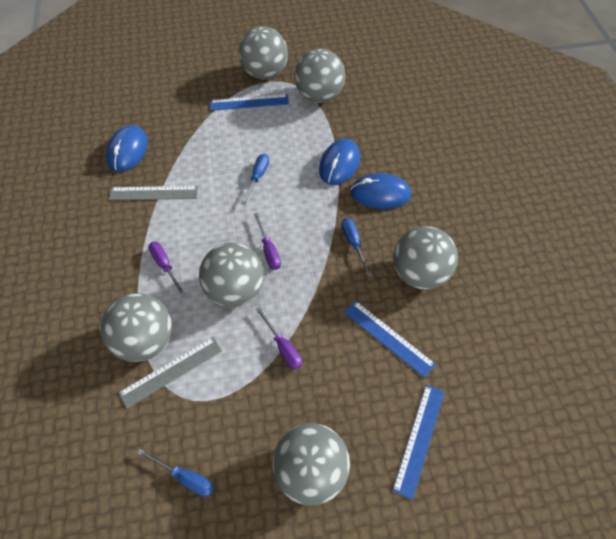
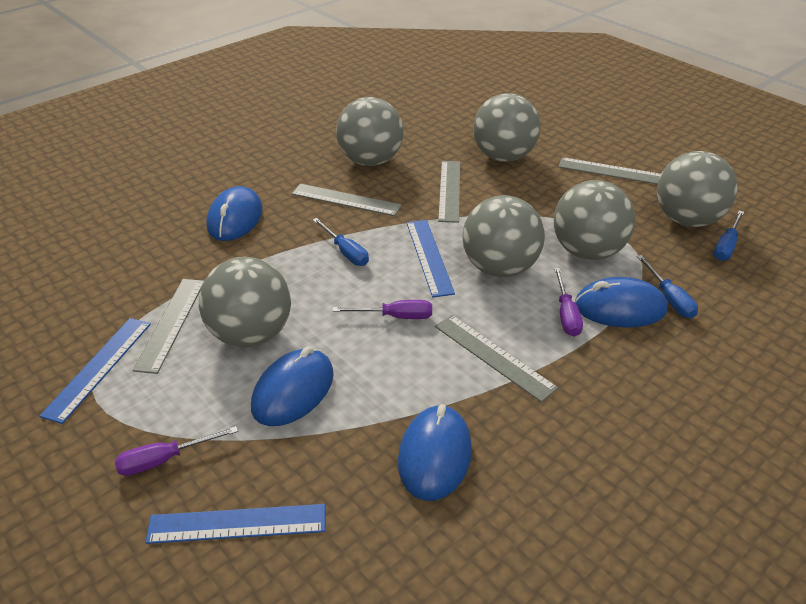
blue mouse: 3 -> 4
grey ruler: 2 -> 5

